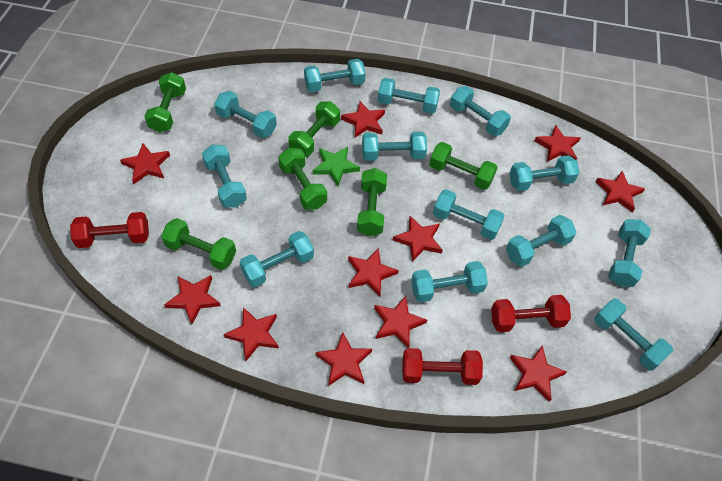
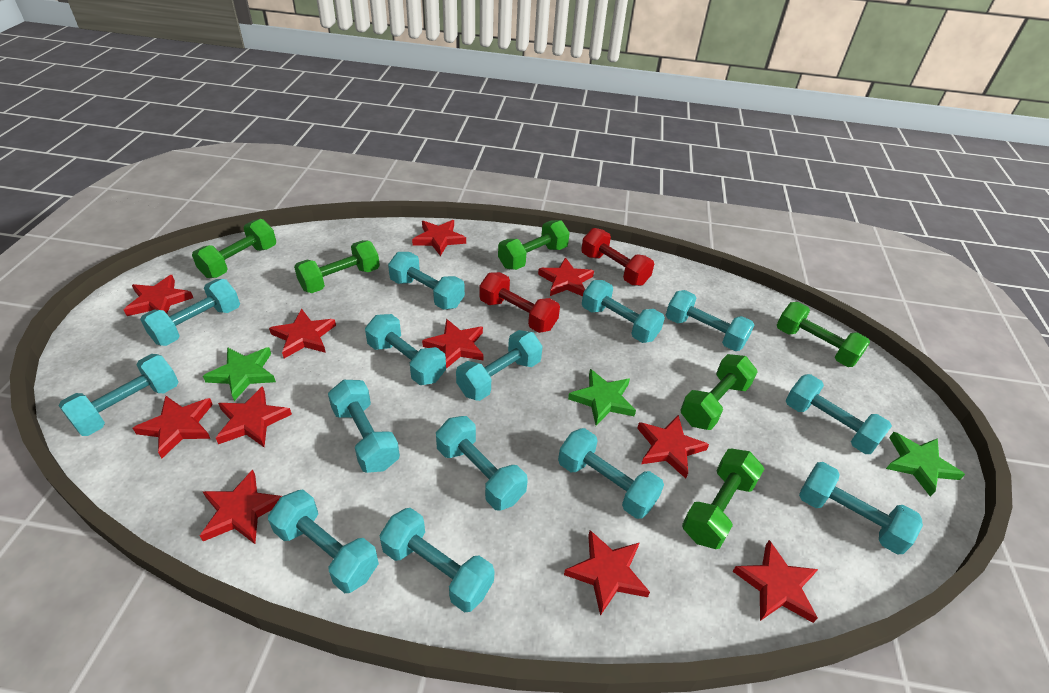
green star: 1 -> 3
red dumbbell: 3 -> 2
turquoise dumbbell: 13 -> 14

